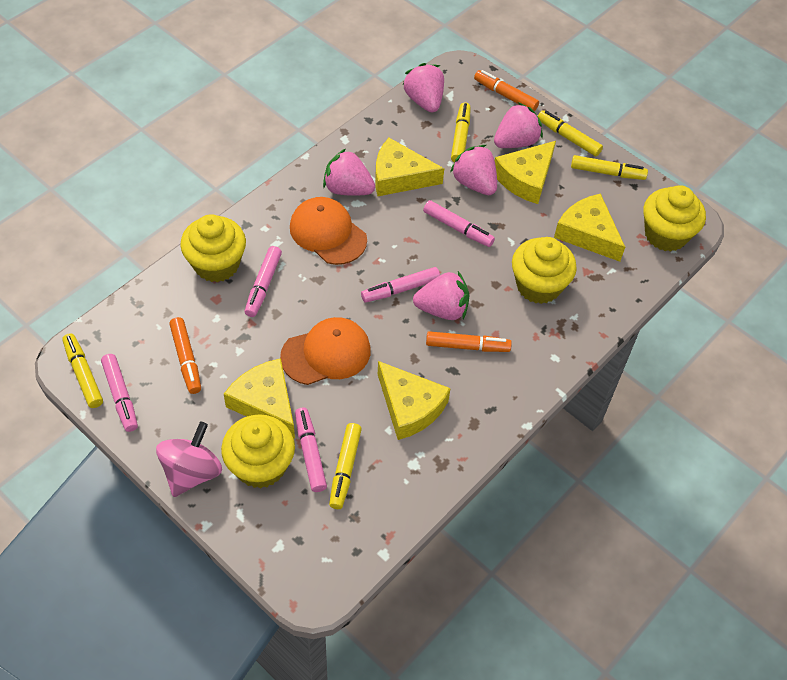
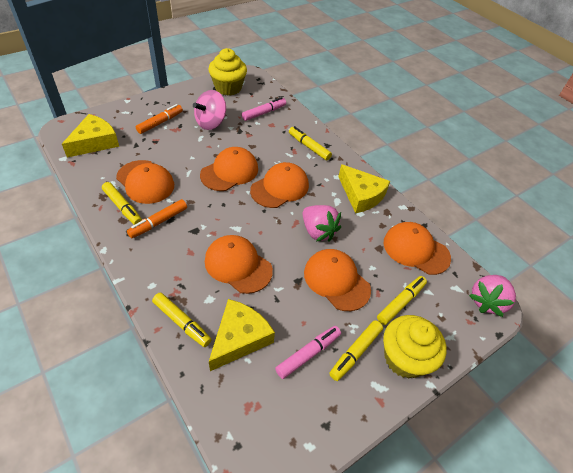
orange cap: 2 -> 6
orange marker: 3 -> 2
pink marker: 5 -> 2
pink strawberry: 5 -> 2
yellow cheese: 5 -> 3
yellow cupcake: 4 -> 2

